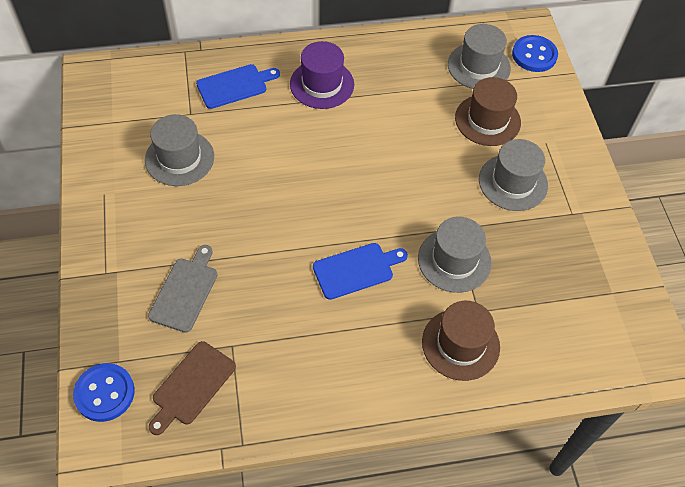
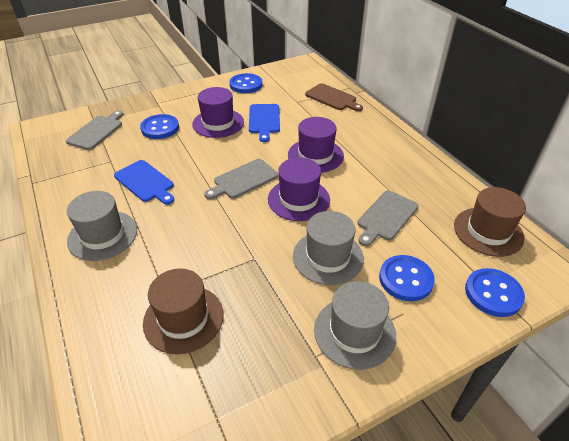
blue button: 2 -> 4
grey cutting board: 1 -> 3
grey hat: 4 -> 3
purple hat: 1 -> 3

